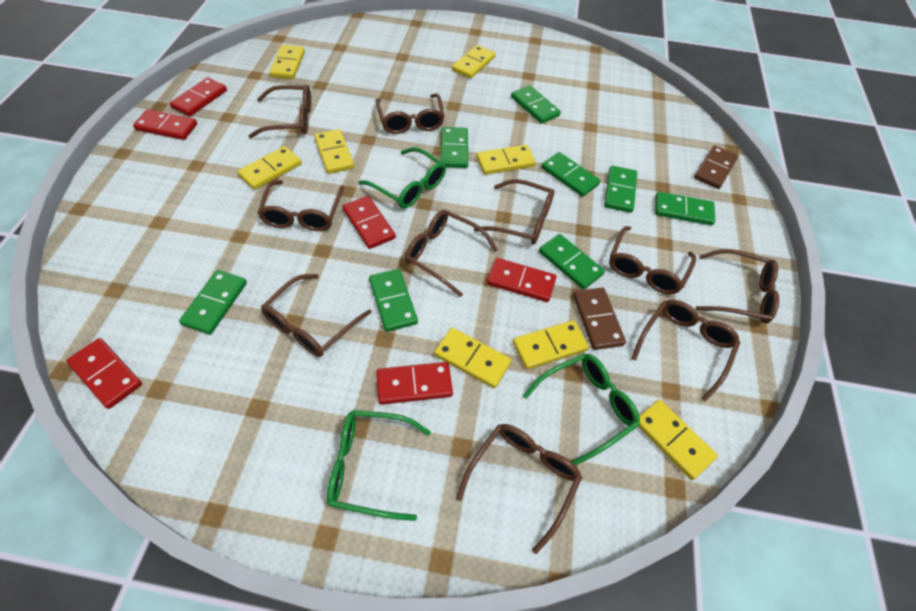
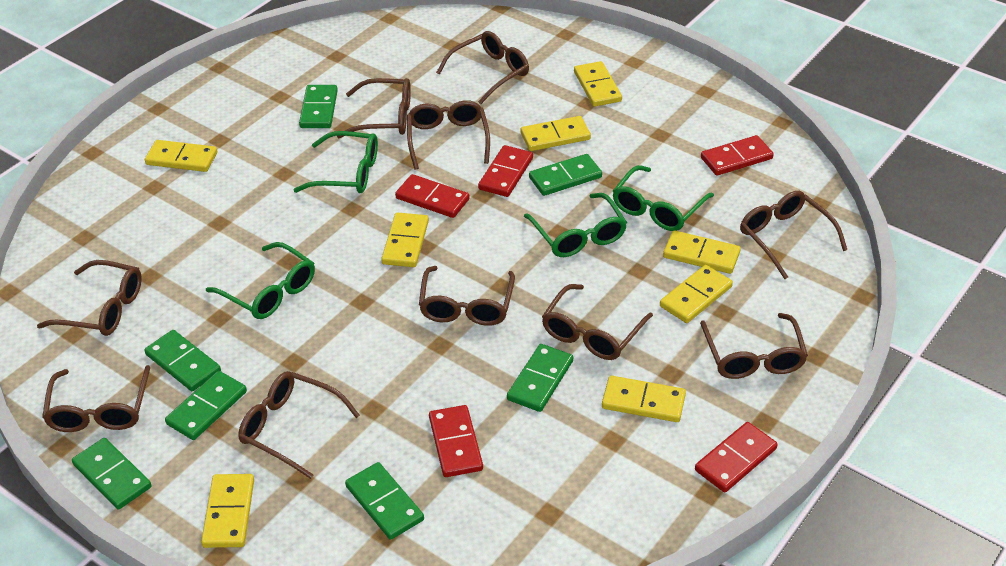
brown domino: 2 -> 0
green domino: 8 -> 7
green glasses: 3 -> 4
red domino: 6 -> 5

